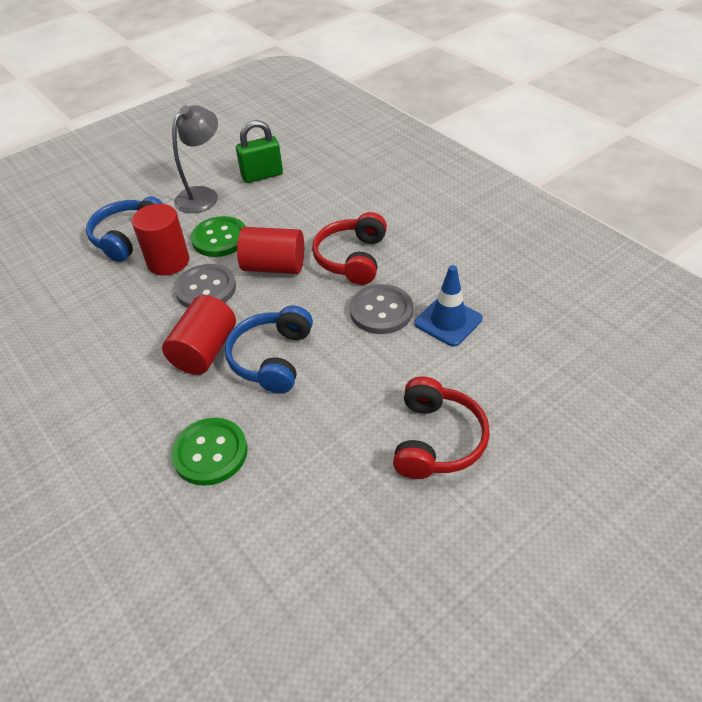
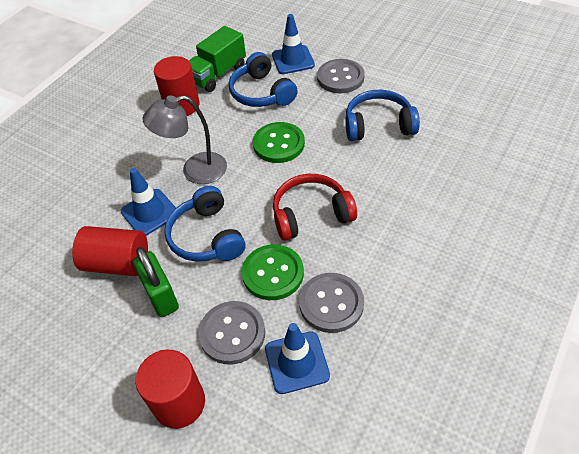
blue headphones: 2 -> 3
blue traffic cone: 1 -> 3
green truck: 0 -> 1
grey button: 2 -> 3
red headphones: 2 -> 1

